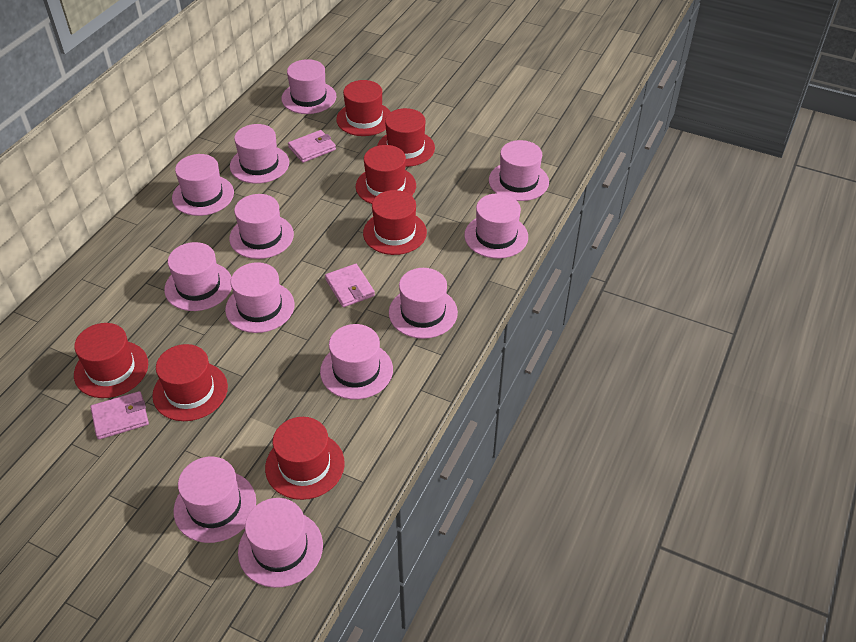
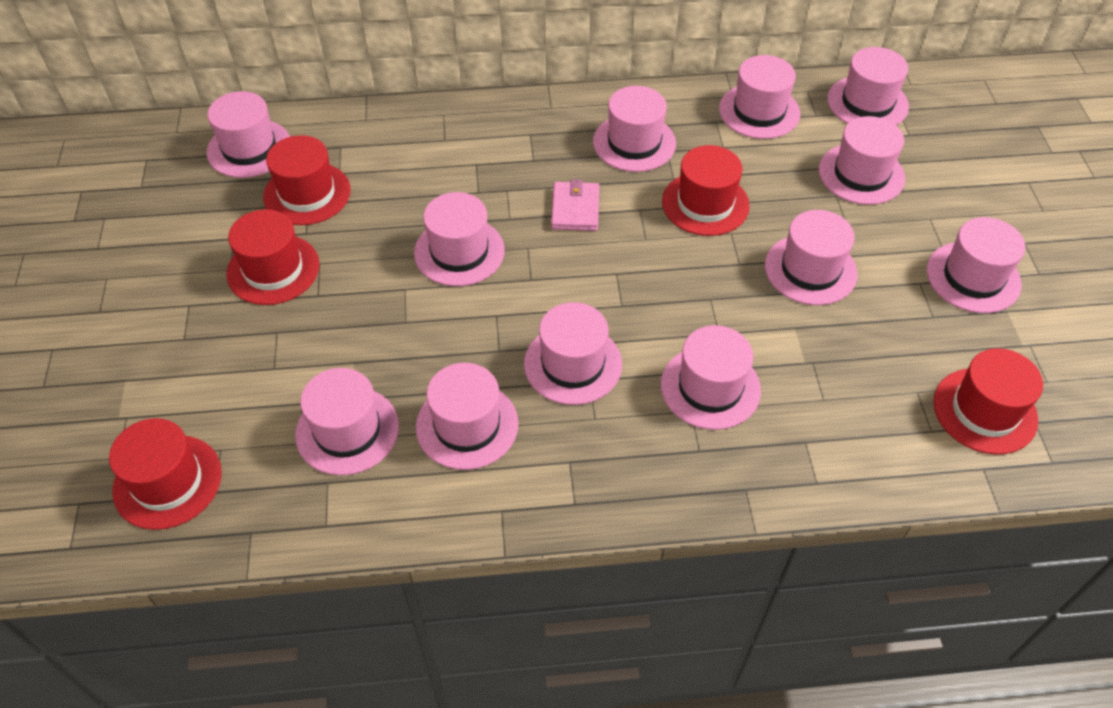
pink wallet: 3 -> 1
red hat: 7 -> 5

